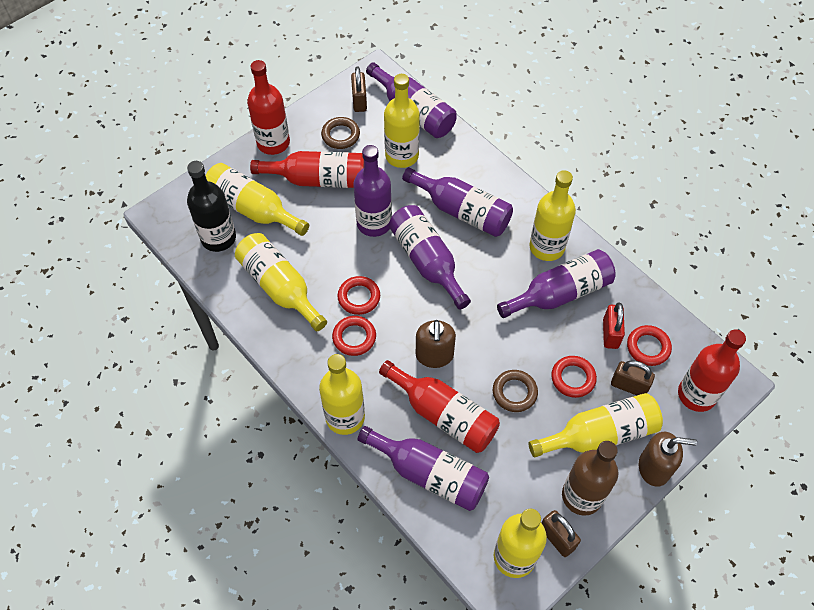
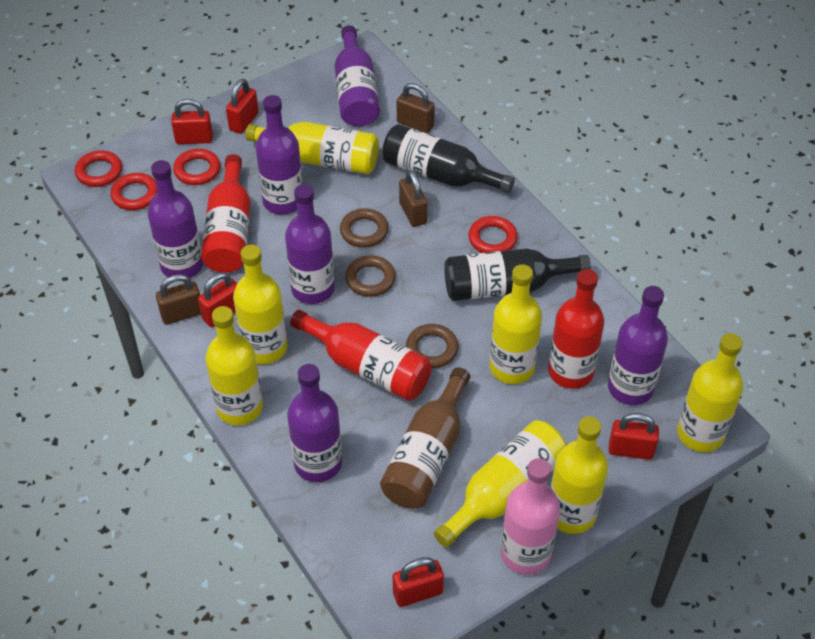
black bottle: 1 -> 2
brown ring: 2 -> 3
brown soap dispenser: 2 -> 0
pink bottle: 0 -> 1
red bottle: 4 -> 3
red padlock: 1 -> 5

